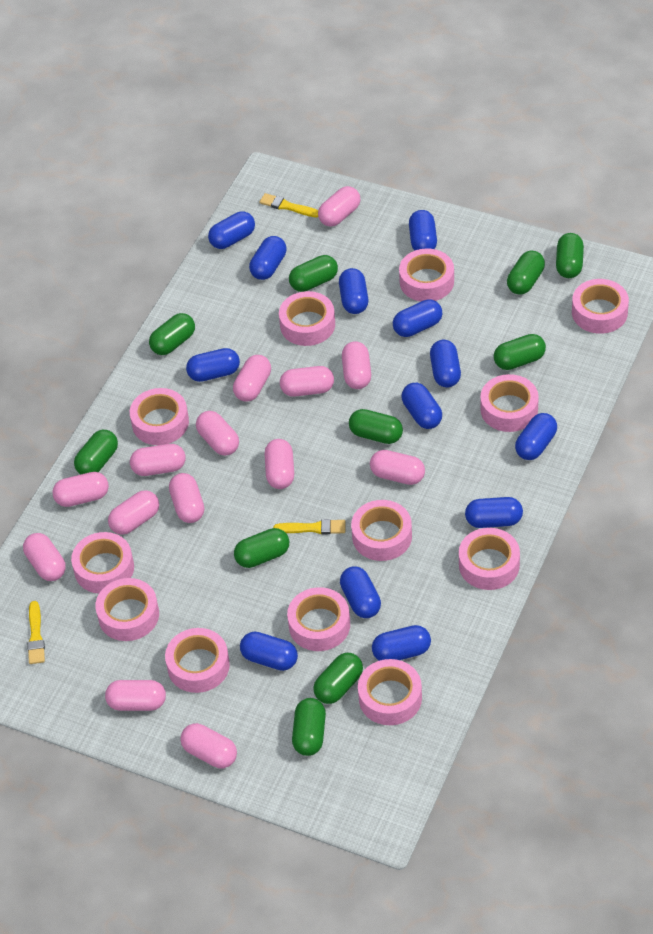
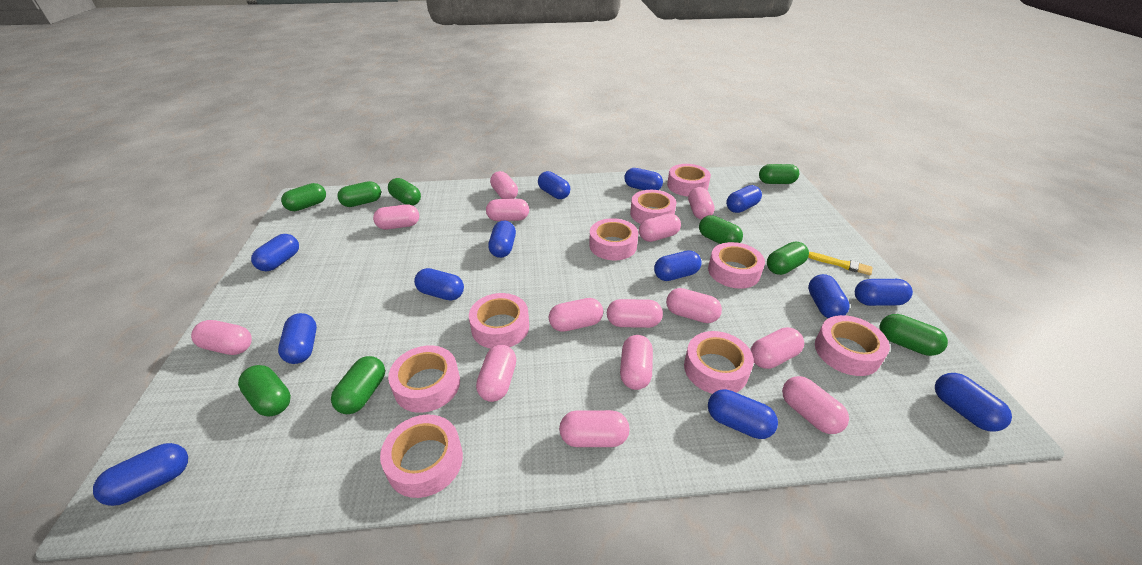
green capsule: 10 -> 9
pink tape: 12 -> 9
yellow brush: 3 -> 1

